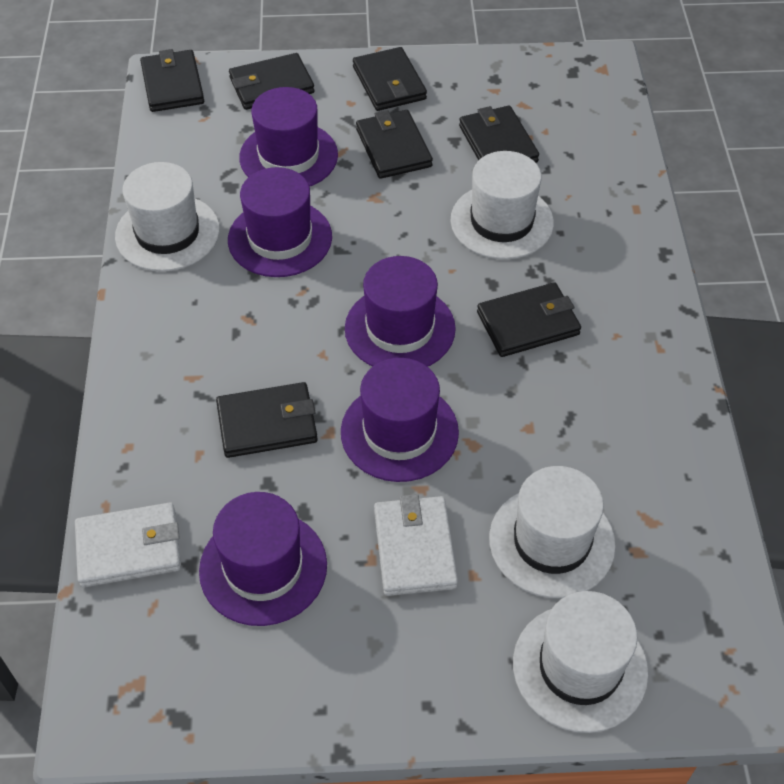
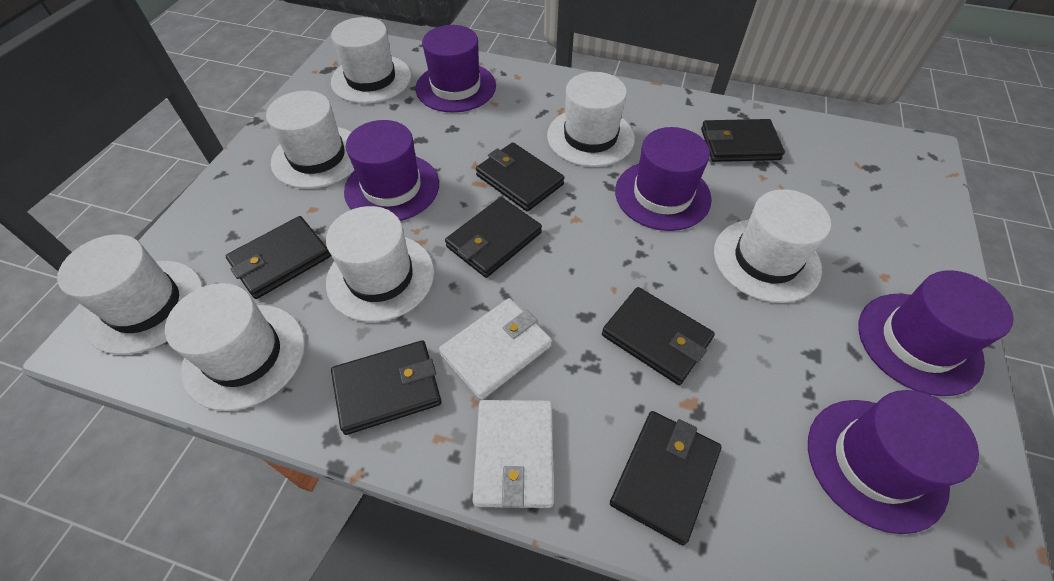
white hat: 4 -> 7

